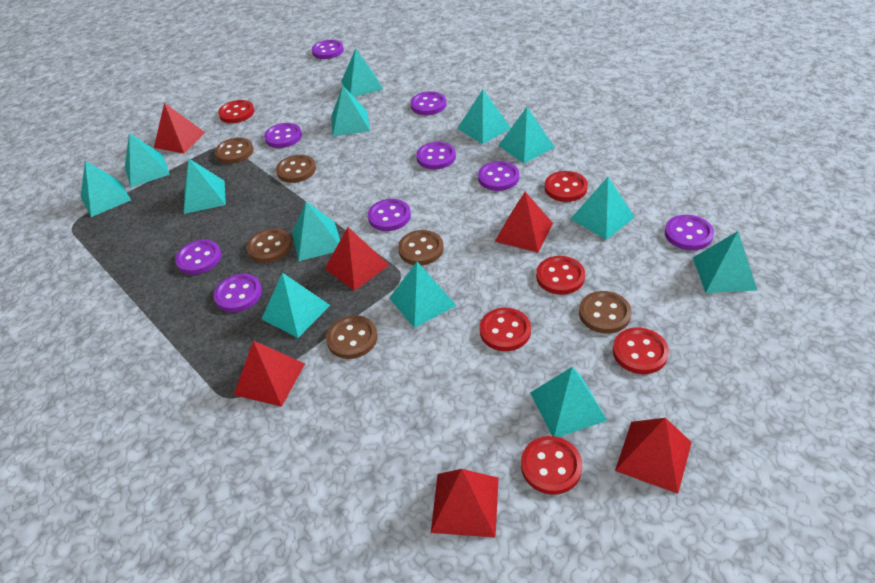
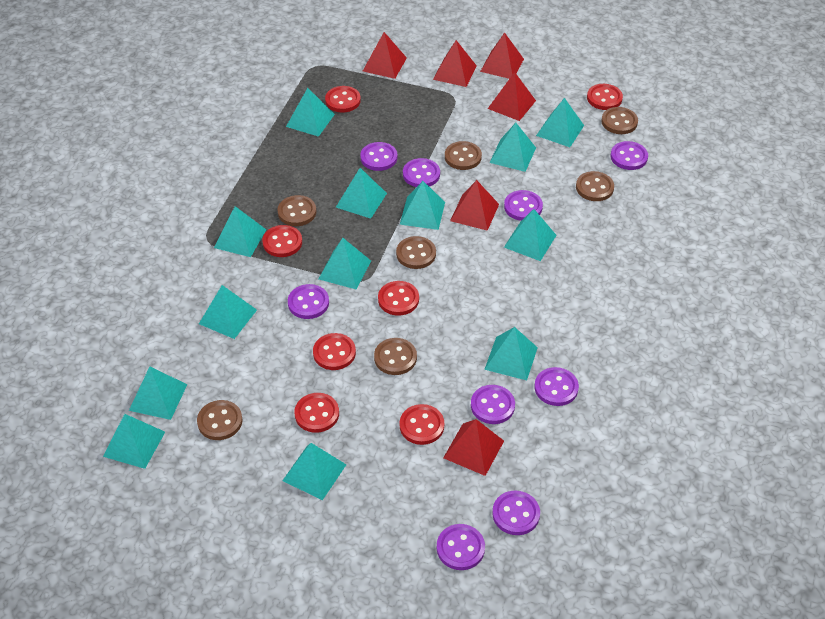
brown button: 6 -> 7
red button: 6 -> 7

